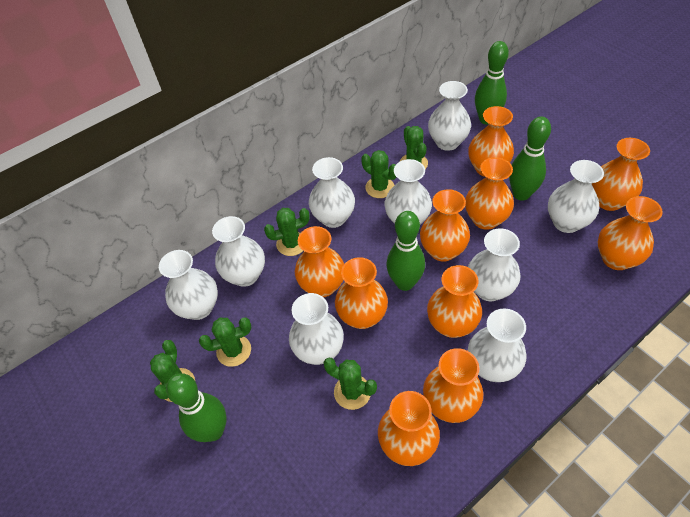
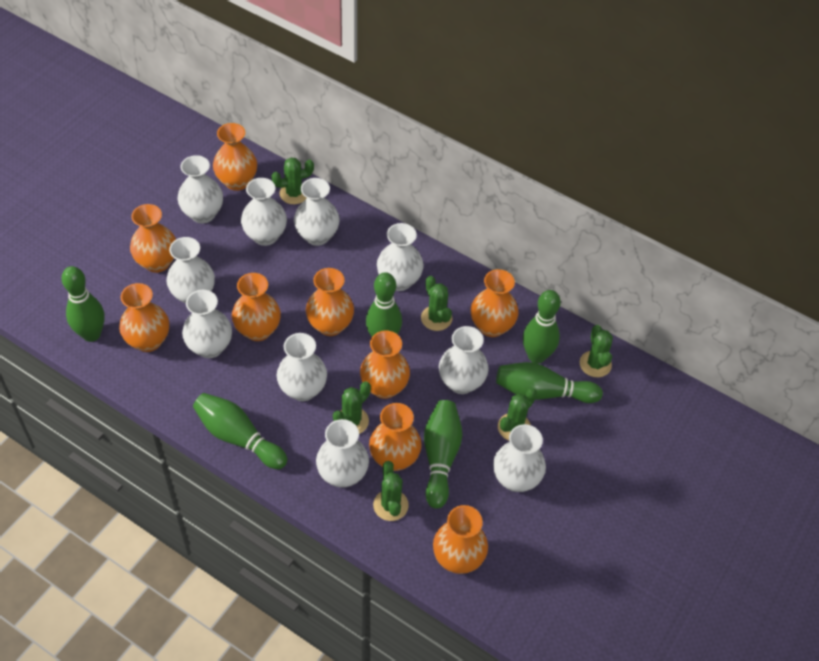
green bowling pin: 4 -> 6
orange vase: 10 -> 9
white vase: 9 -> 10

